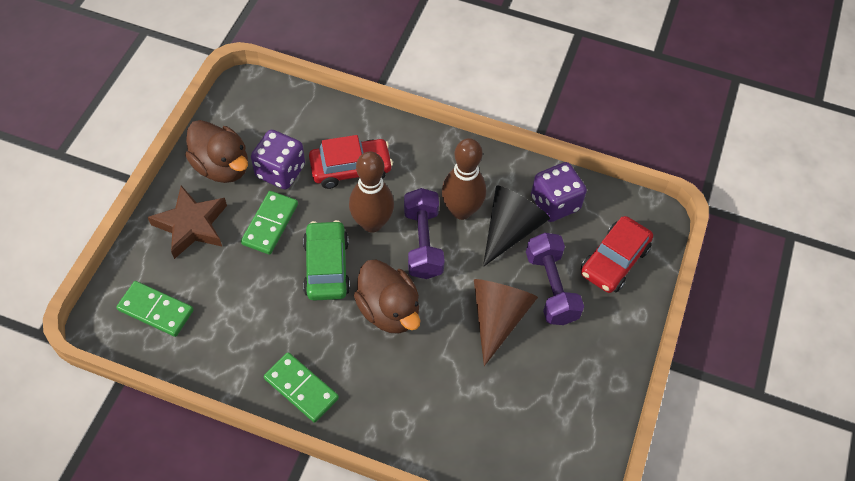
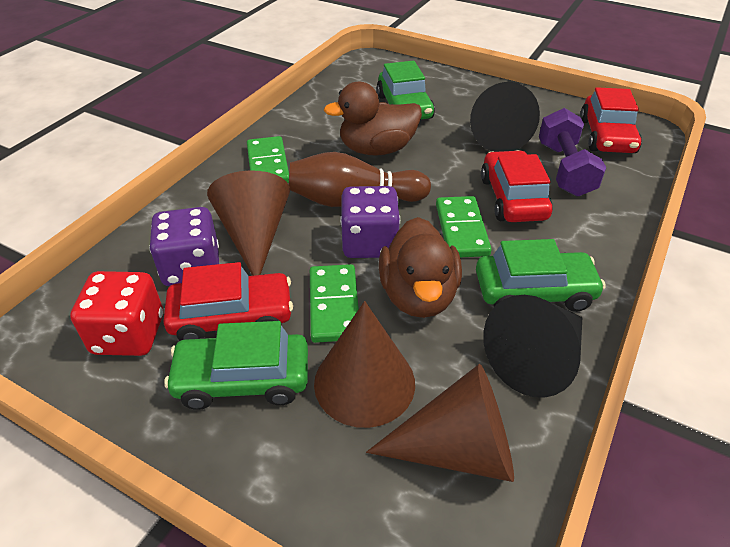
black cone: 1 -> 2
brown bowling pin: 2 -> 1
brown cone: 1 -> 3
brown star: 1 -> 0
green car: 1 -> 3
purple dumbbell: 2 -> 1
red car: 2 -> 3
red dice: 0 -> 1

